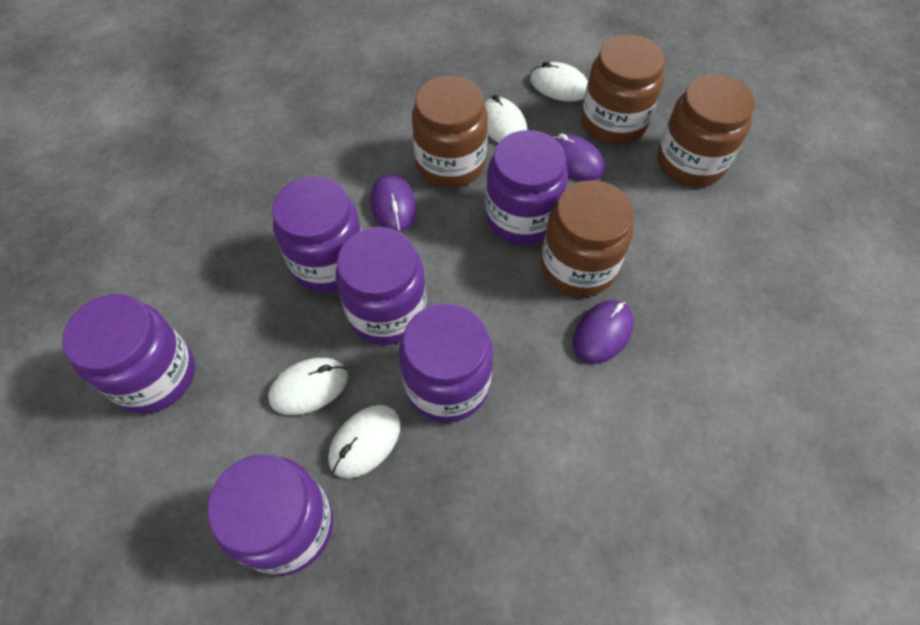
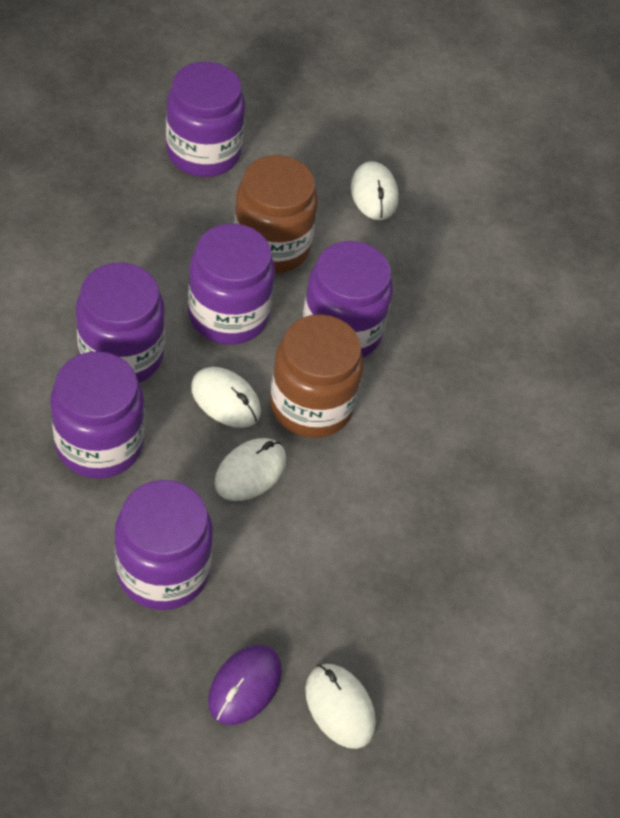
brown jar: 4 -> 2
purple mouse: 3 -> 1

